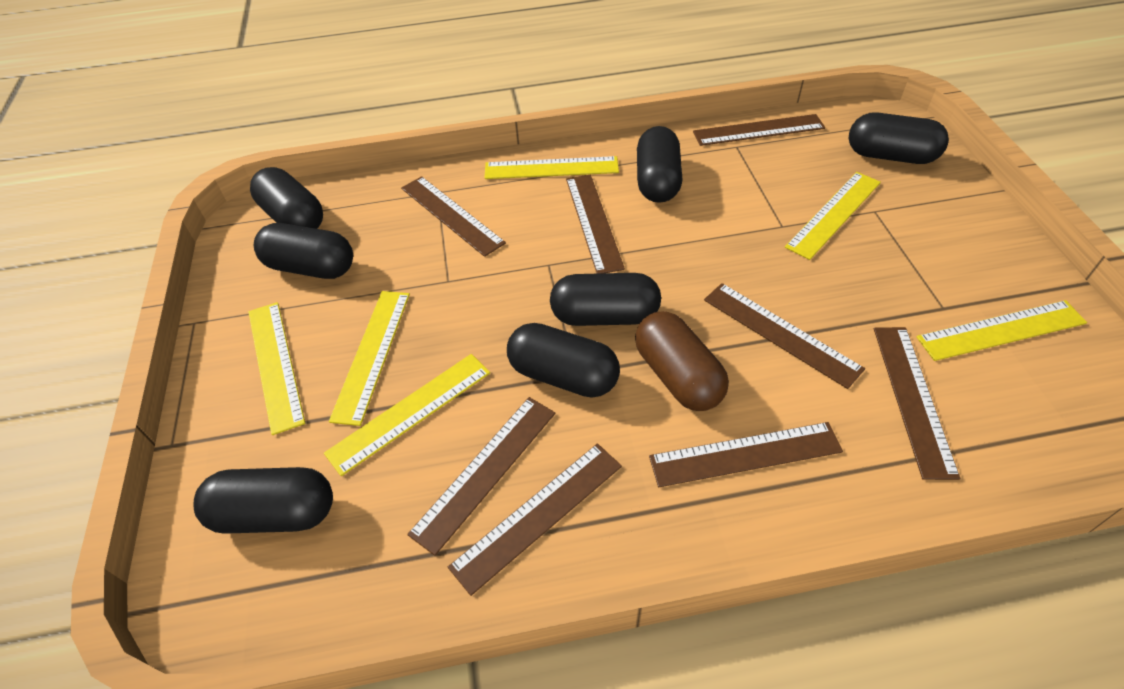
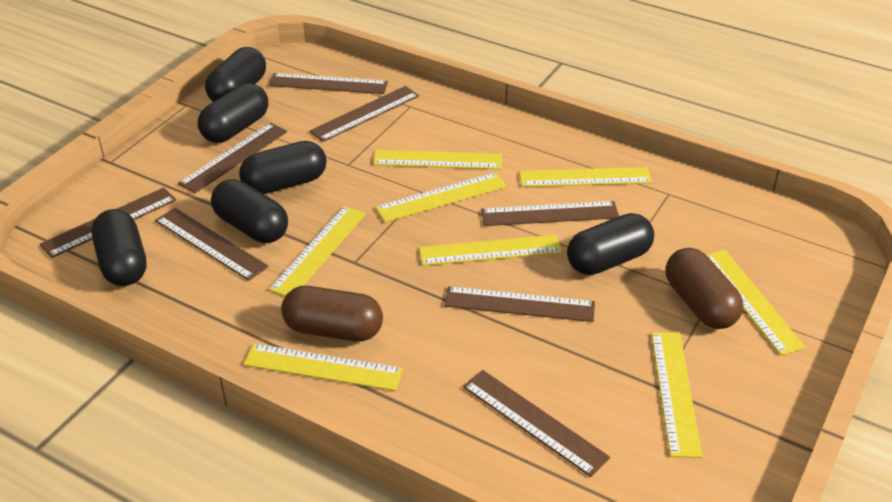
black capsule: 7 -> 6
brown capsule: 1 -> 2
yellow ruler: 6 -> 8

